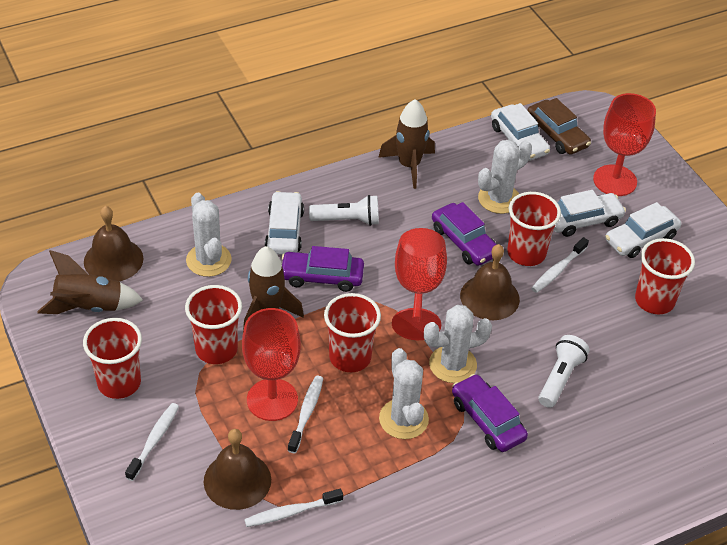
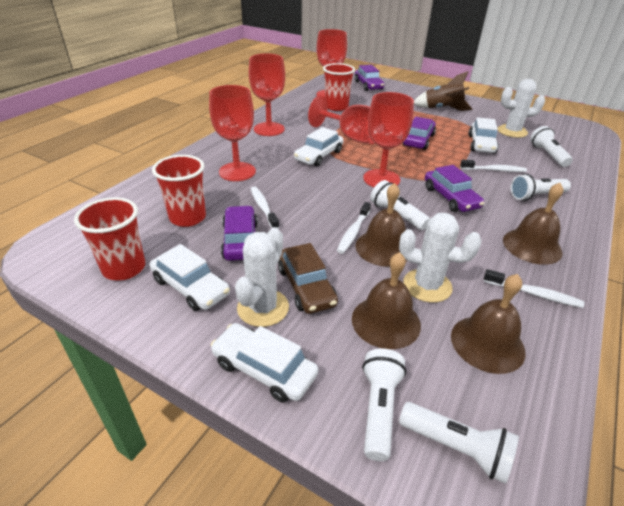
brown bell: 3 -> 4
brown rocket: 3 -> 1
purple car: 3 -> 4
red cup: 5 -> 3
red goblet: 3 -> 5
white cactus: 4 -> 3
white flashlight: 2 -> 5

